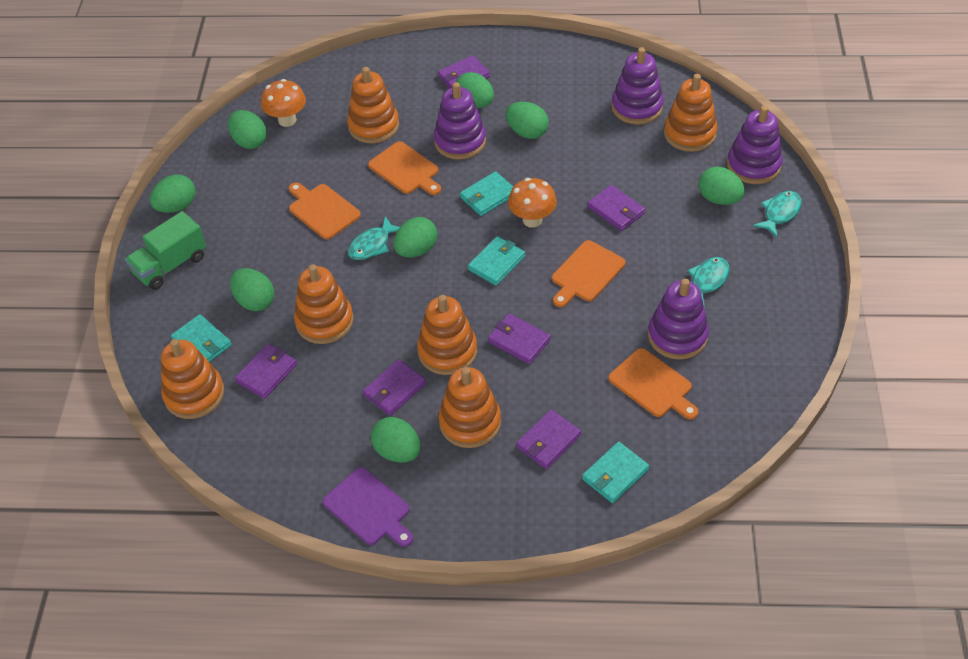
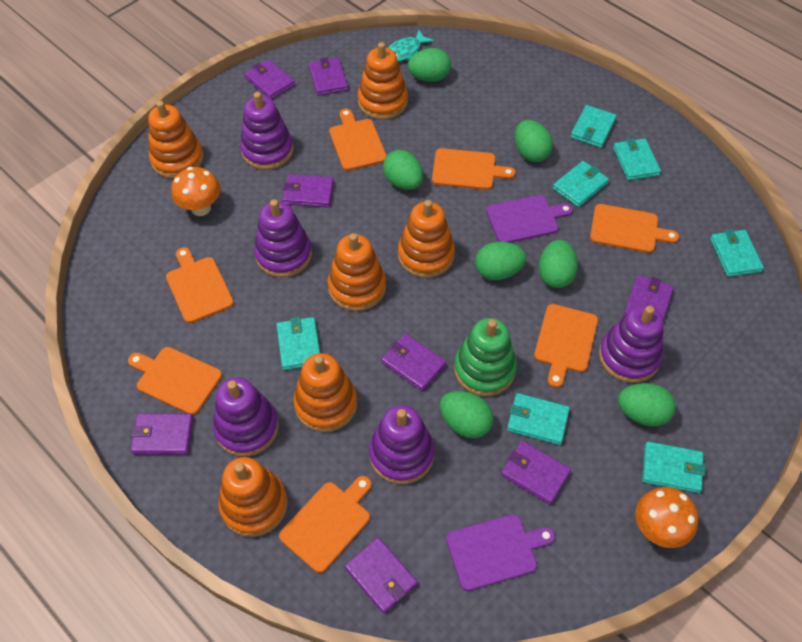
green egg: 8 -> 7
green stacking toy: 0 -> 1
green truck: 1 -> 0
orange cutting board: 4 -> 7
purple cutting board: 1 -> 2
purple stacking toy: 4 -> 5
purple wallet: 6 -> 8
turquoise fish: 3 -> 1
turquoise wallet: 4 -> 7

